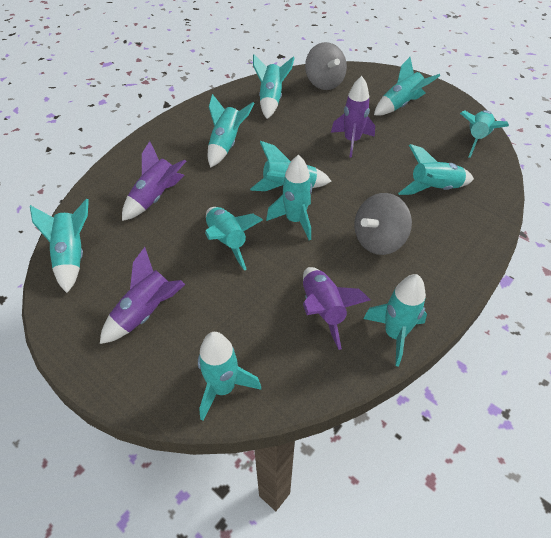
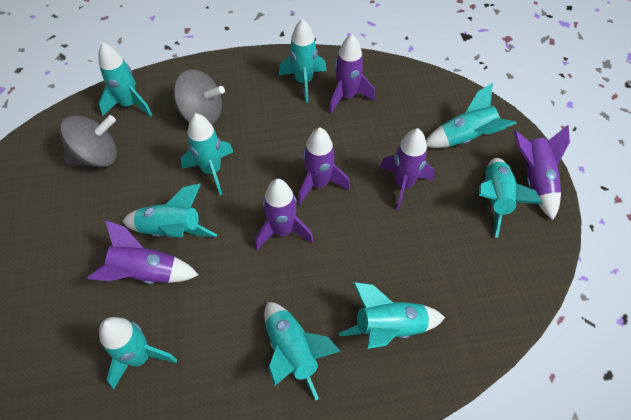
purple rocket: 4 -> 6
turquoise rocket: 11 -> 9

